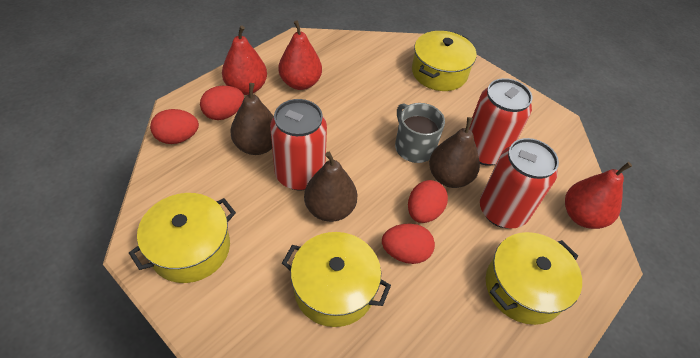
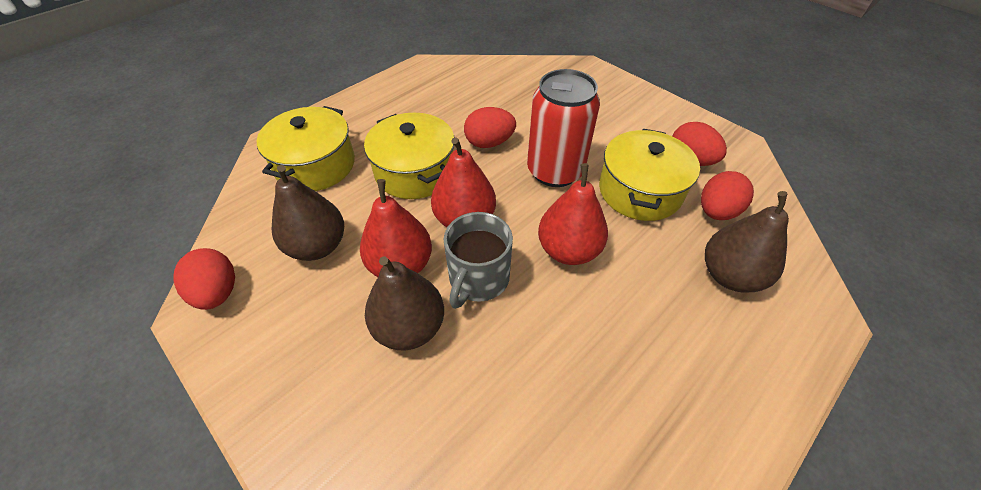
red can: 3 -> 1
yellow pot: 4 -> 3

